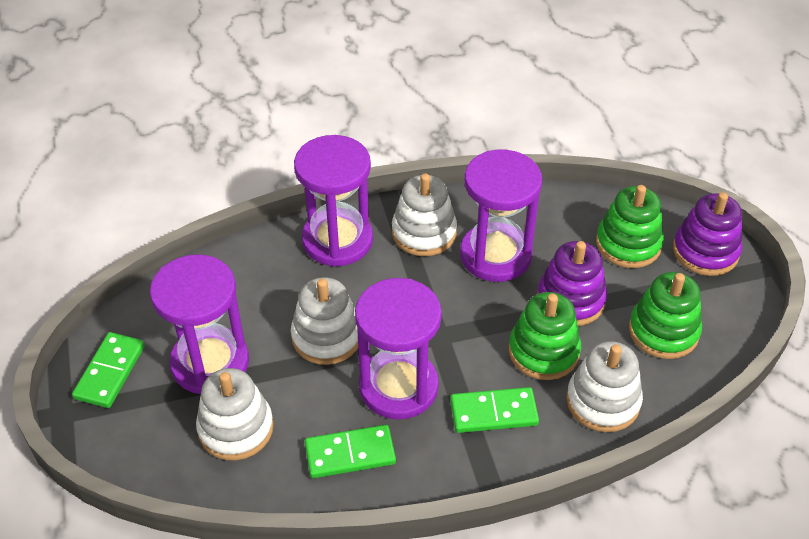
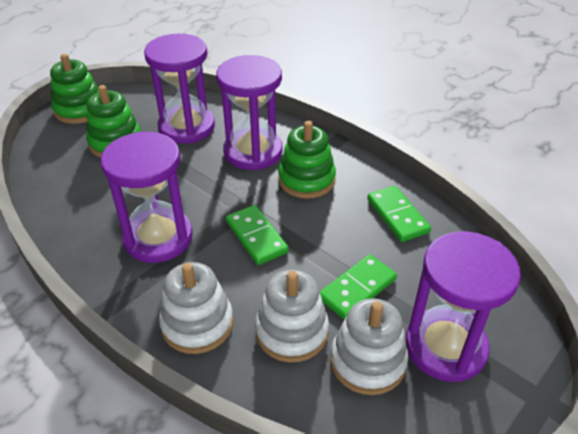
purple stacking toy: 2 -> 0
white stacking toy: 4 -> 3

